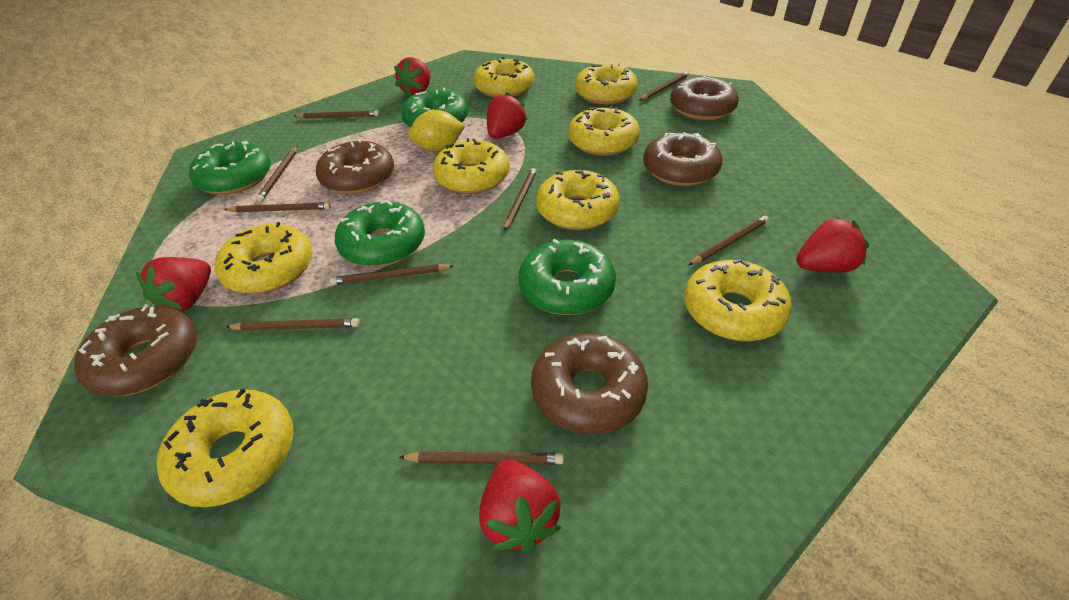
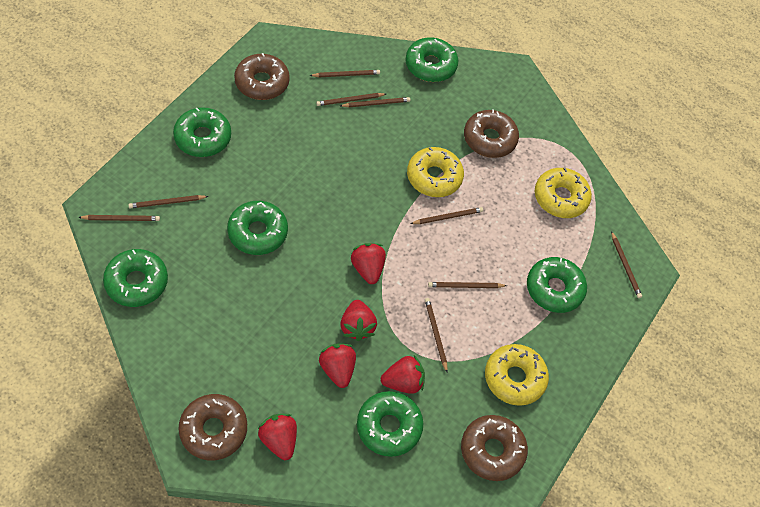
brown donut: 5 -> 4
green donut: 4 -> 6
yellow donut: 8 -> 3
yellow lemon: 1 -> 0

